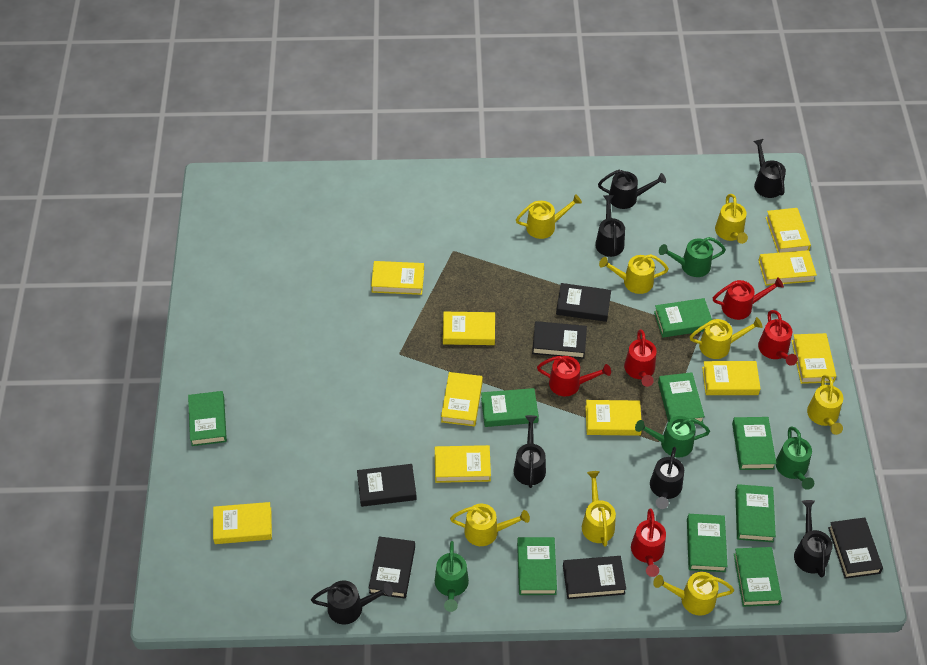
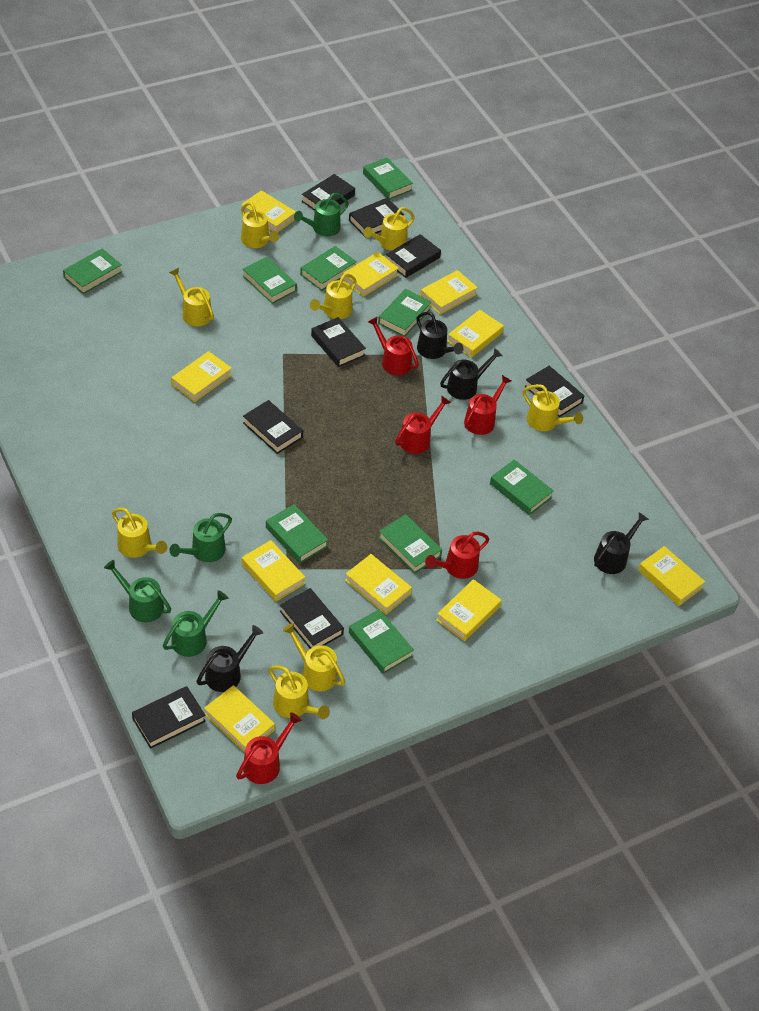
black book: 6 -> 8
black watering can: 7 -> 4

